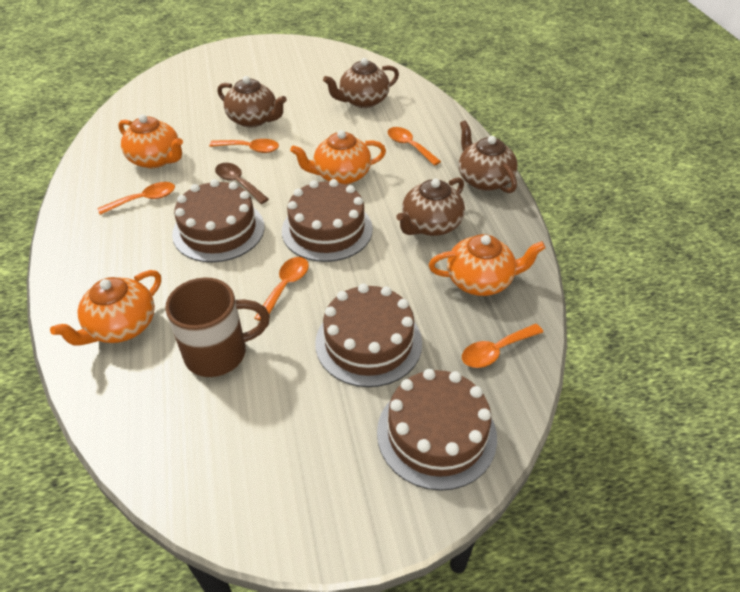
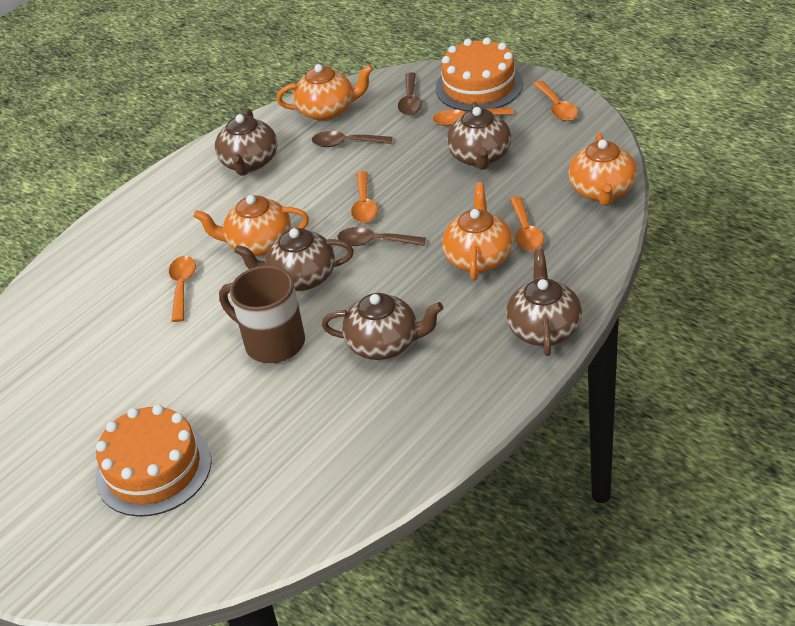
brown cake: 4 -> 0
brown spoon: 1 -> 3
brown teapot: 4 -> 5
orange cake: 0 -> 2

